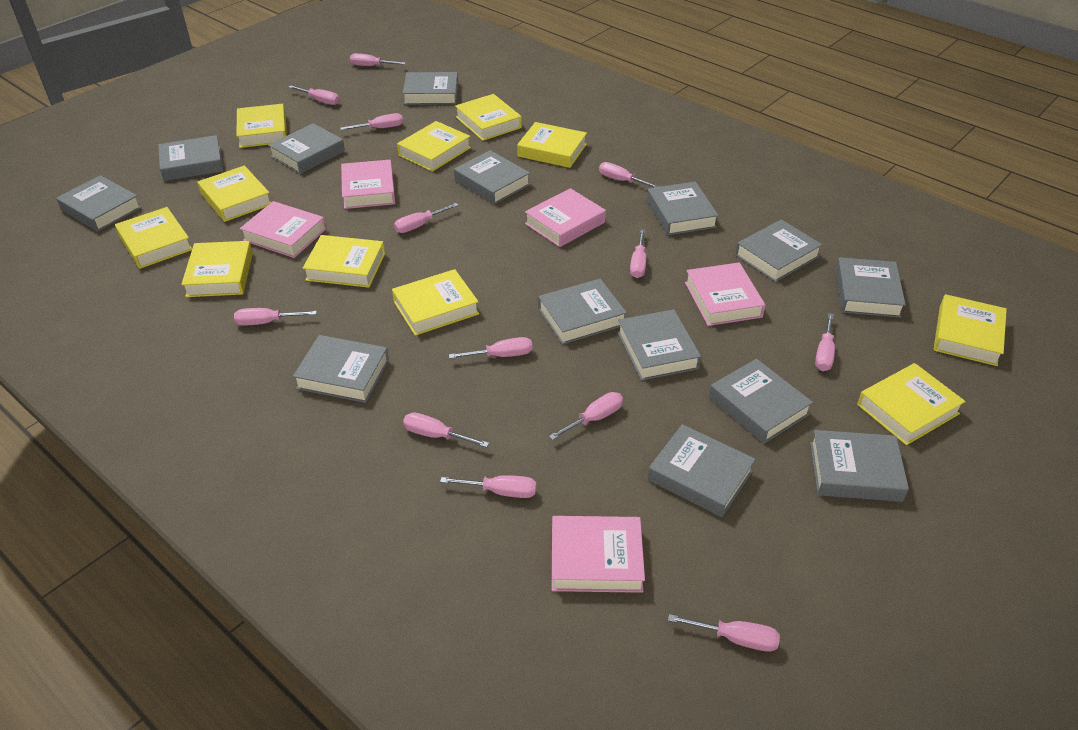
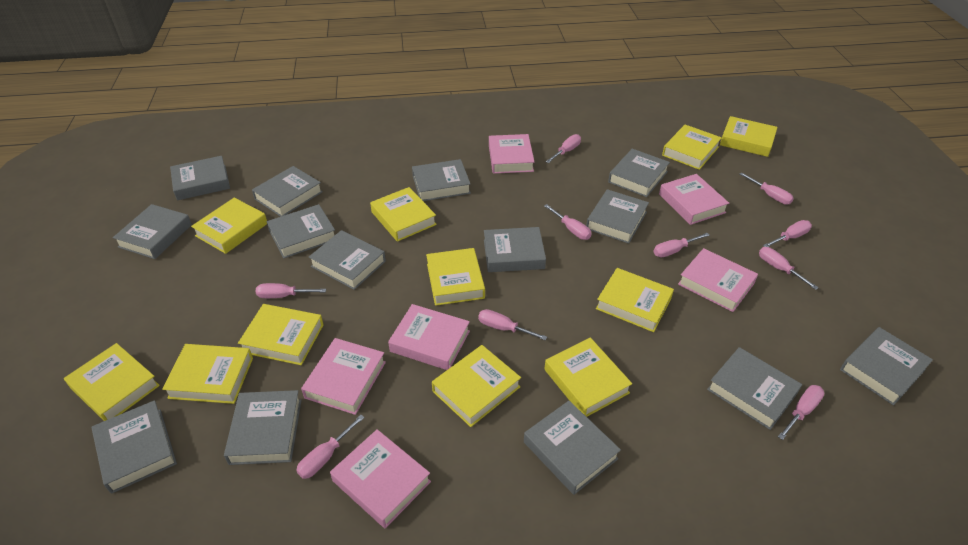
pink book: 5 -> 6
pink screwdriver: 13 -> 10

